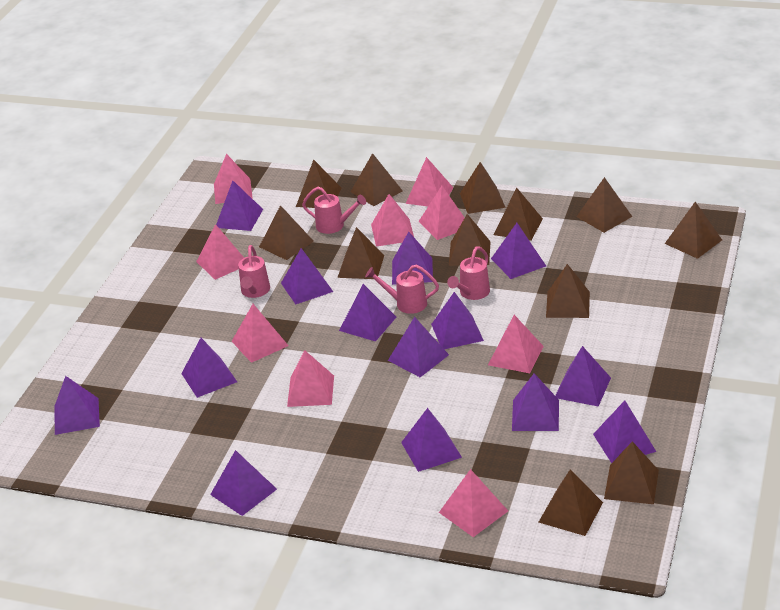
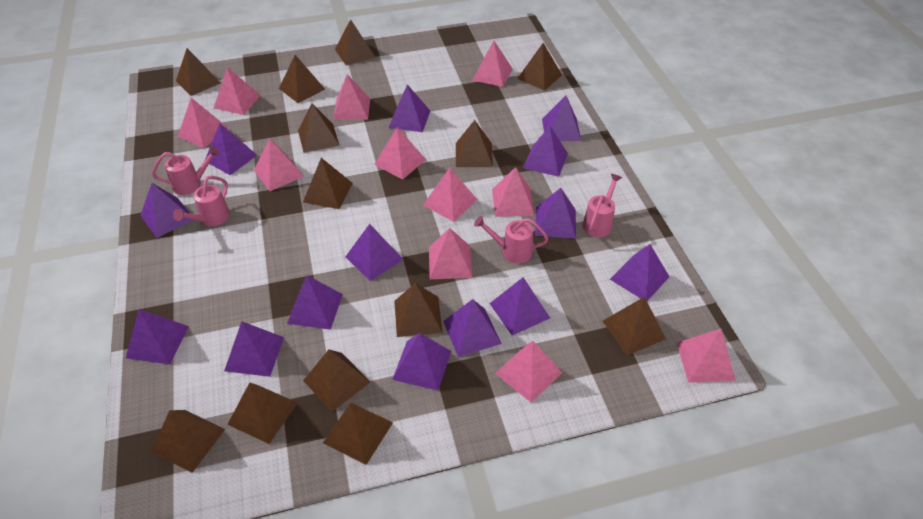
brown pyramid: 12 -> 13
pink pyramid: 9 -> 11

